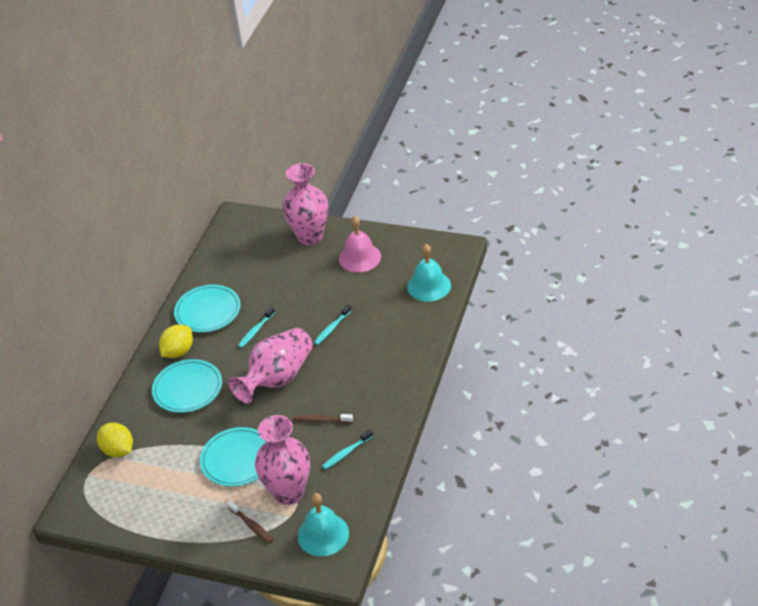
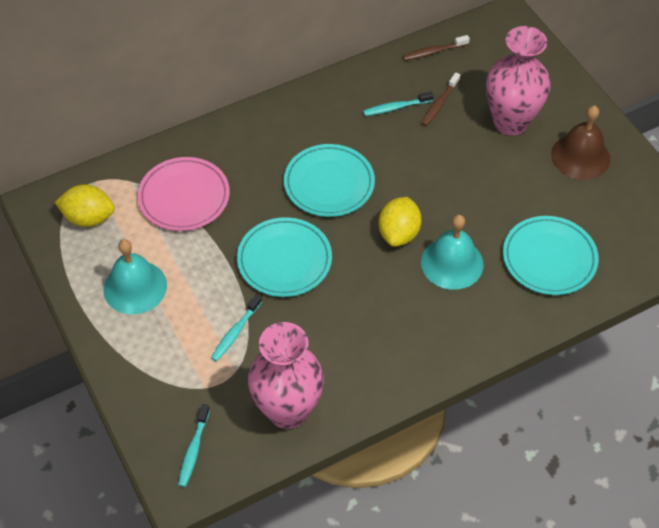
brown bell: 0 -> 1
pink bell: 1 -> 0
pink plate: 0 -> 1
pink vase: 3 -> 2

